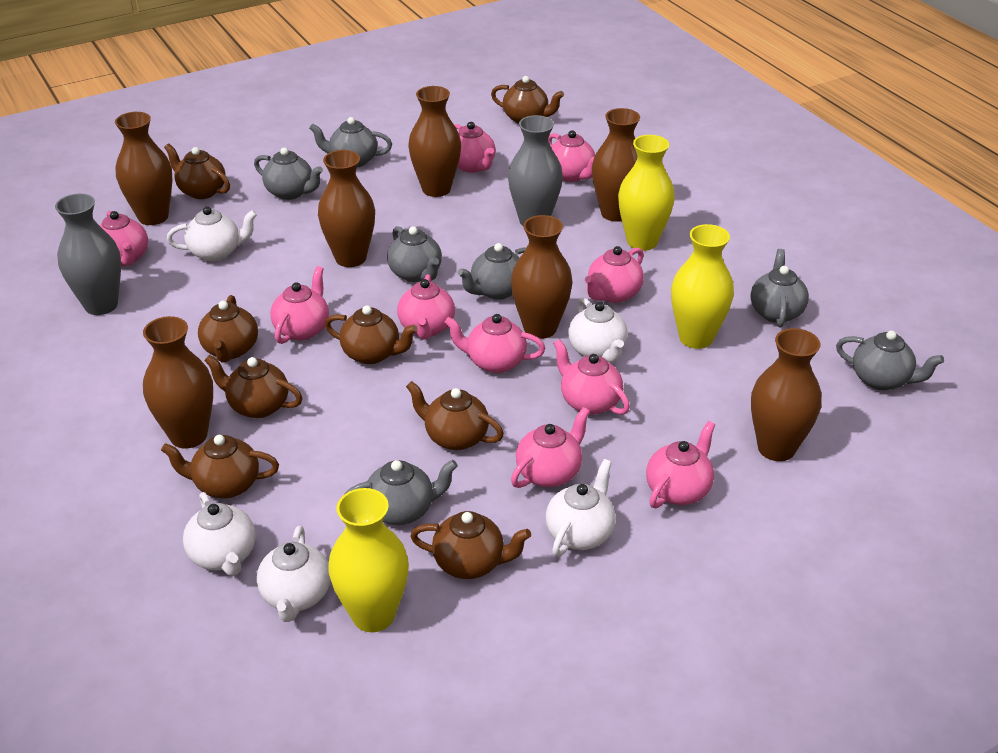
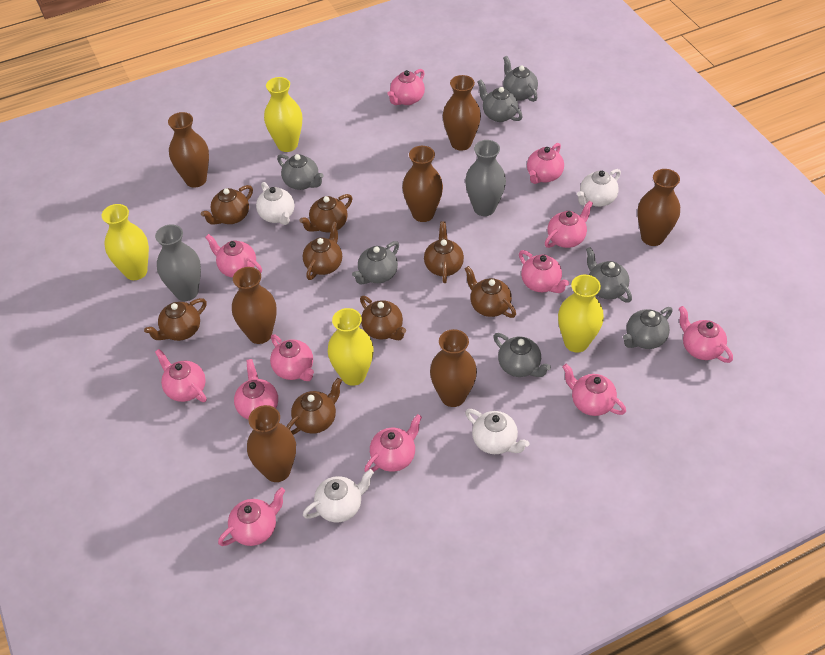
pink teapot: 10 -> 12
white teapot: 5 -> 4
yellow vase: 3 -> 4

